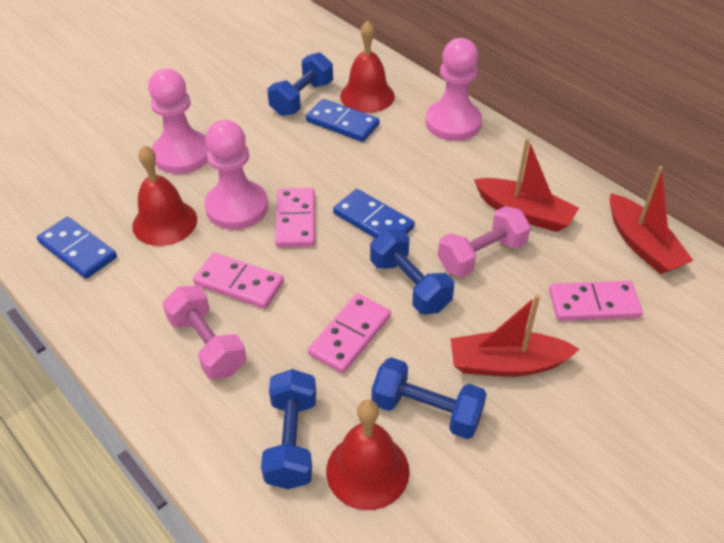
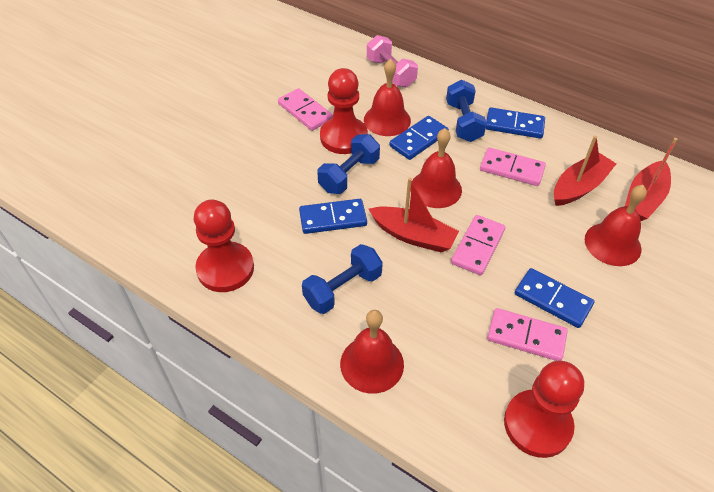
blue domino: 3 -> 4
blue dumbbell: 4 -> 3
pink dumbbell: 2 -> 1
pink pawn: 3 -> 0
red bell: 3 -> 4
red pawn: 0 -> 3

